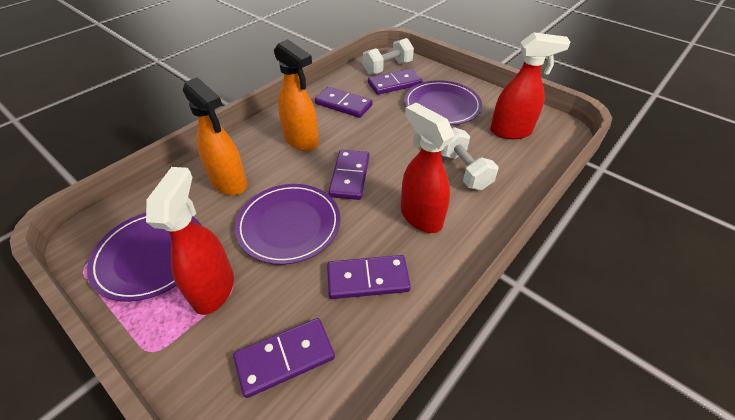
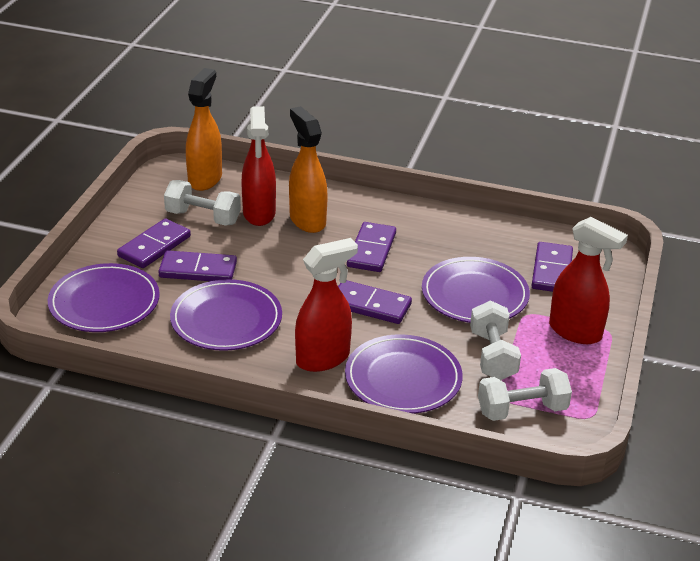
purple plate: 3 -> 4
white dumbbell: 2 -> 3

